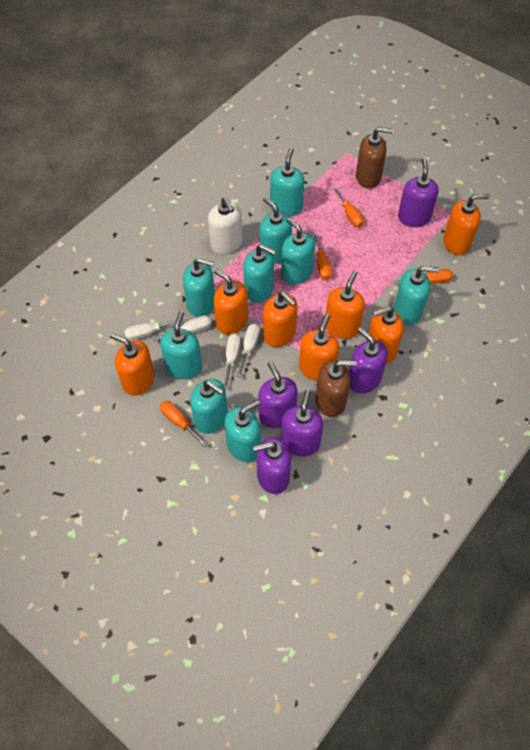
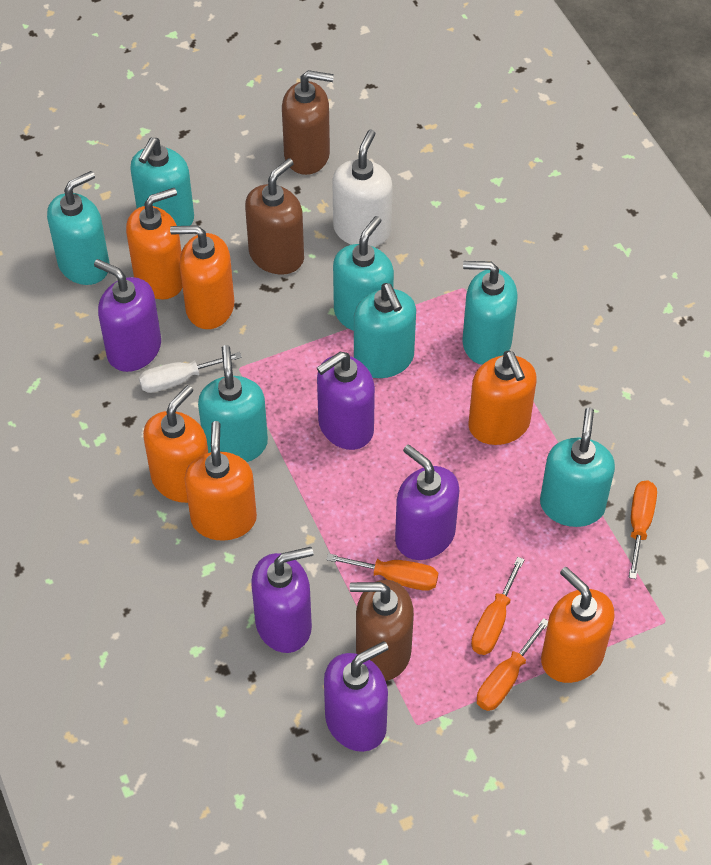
brown soap dispenser: 2 -> 3
orange soap dispenser: 7 -> 6
turquoise soap dispenser: 9 -> 7
white screwdriver: 4 -> 1

